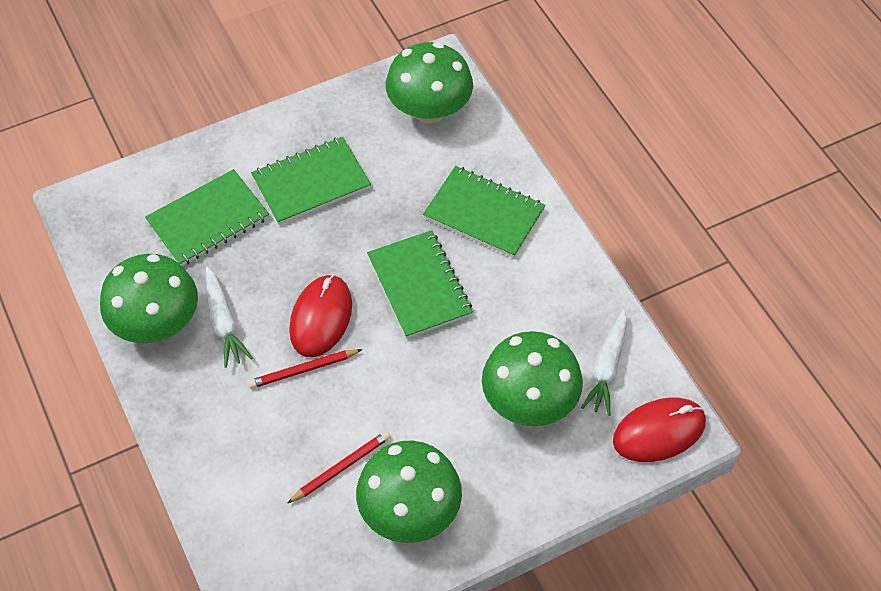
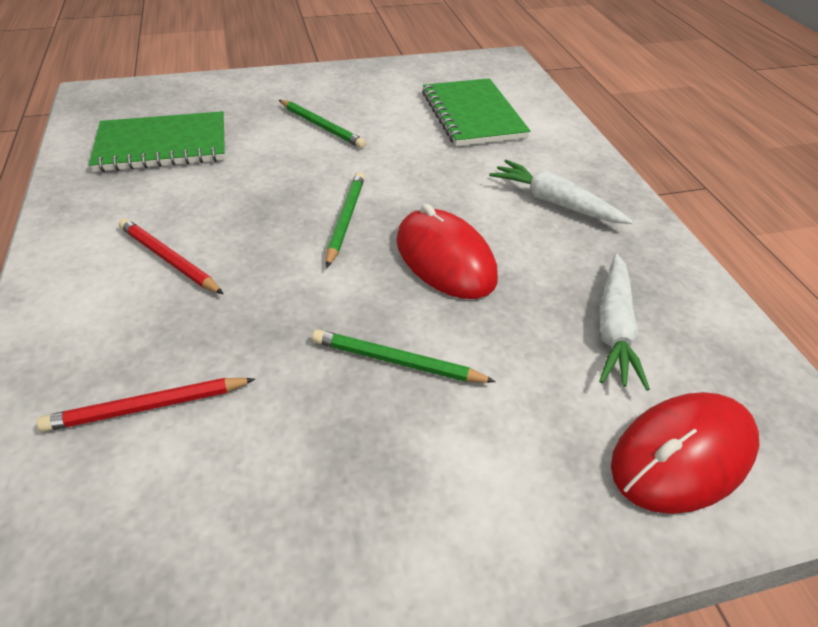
green mushroom: 4 -> 0
green notebook: 4 -> 2
green pencil: 0 -> 3

